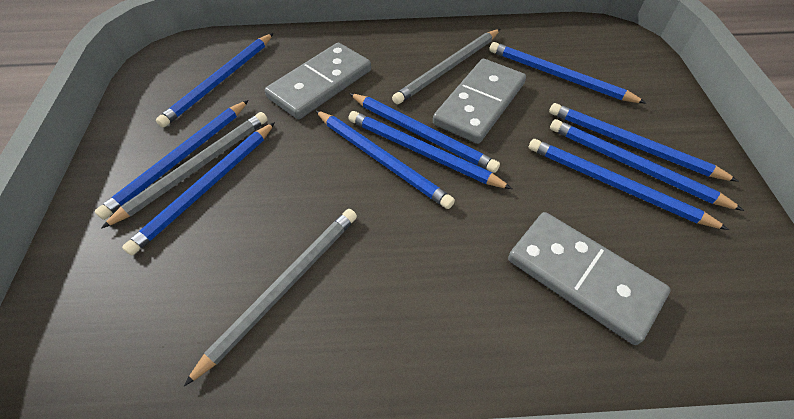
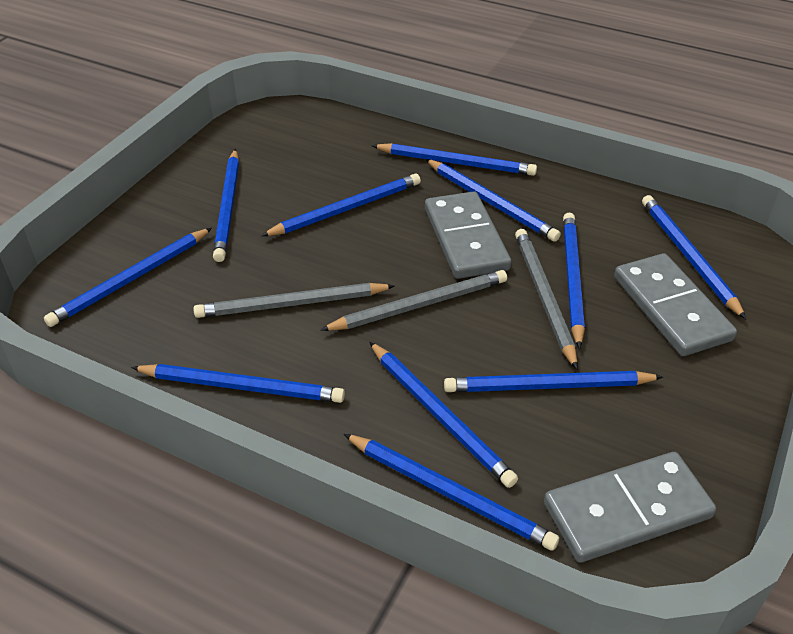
blue pencil: 10 -> 11

